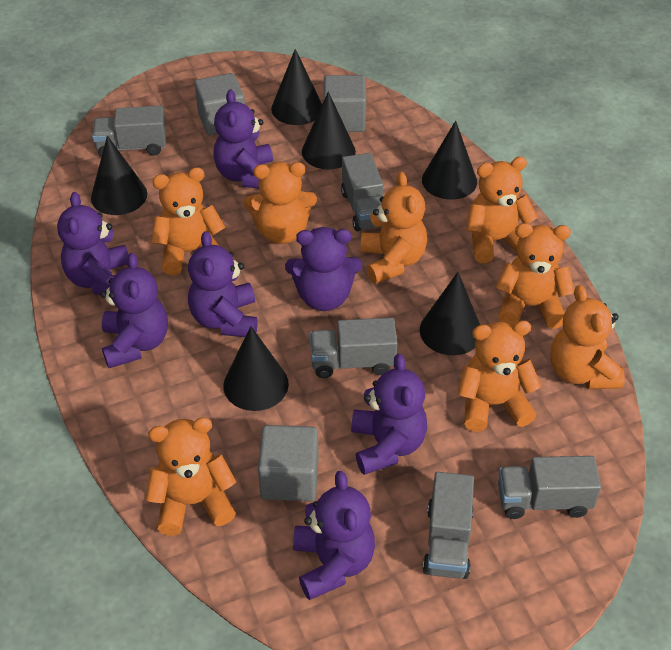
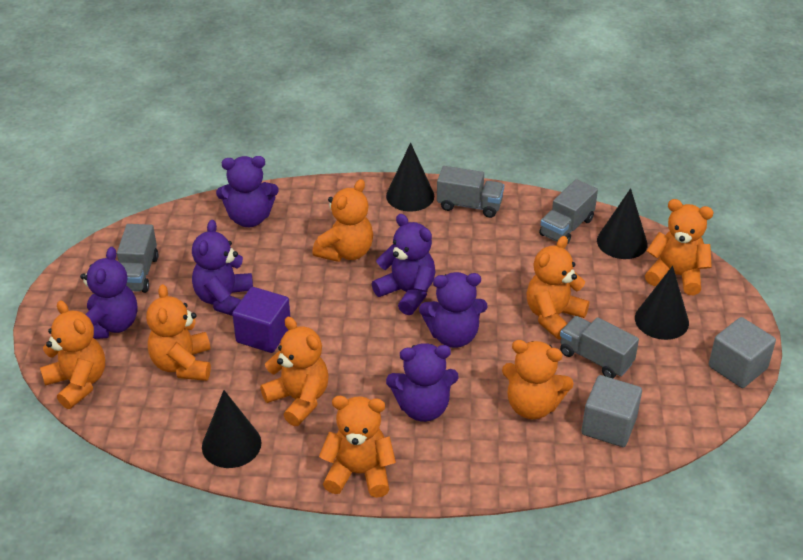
black cone: 6 -> 4
grey cube: 3 -> 2
grey truck: 5 -> 4
purple cube: 0 -> 1
purple teddy bear: 7 -> 6

